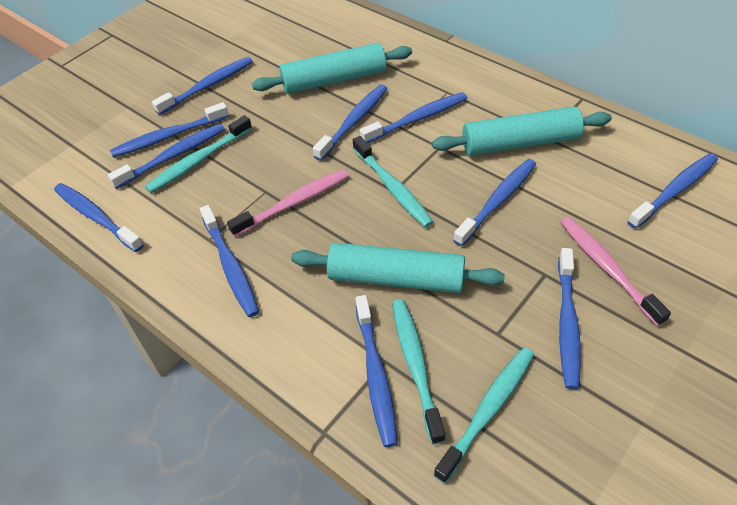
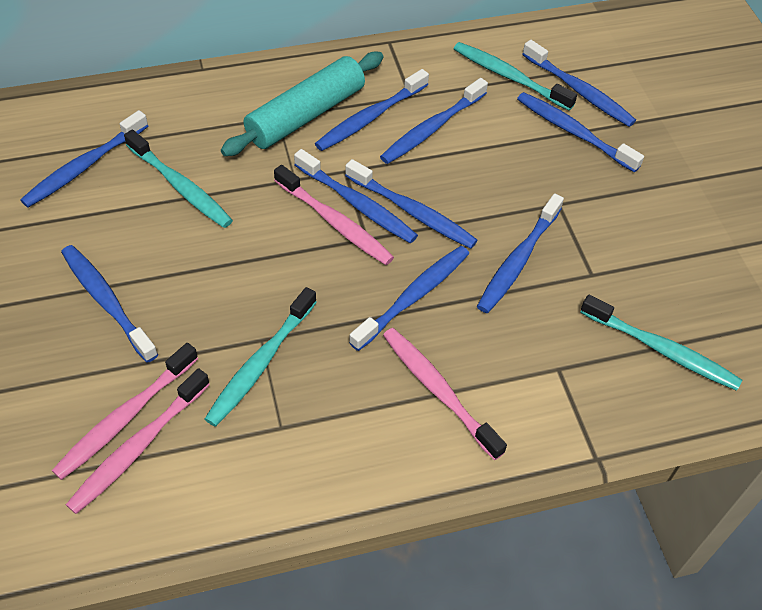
blue toothbrush: 11 -> 10
pink toothbrush: 2 -> 4
turquoise rolling pin: 3 -> 1

